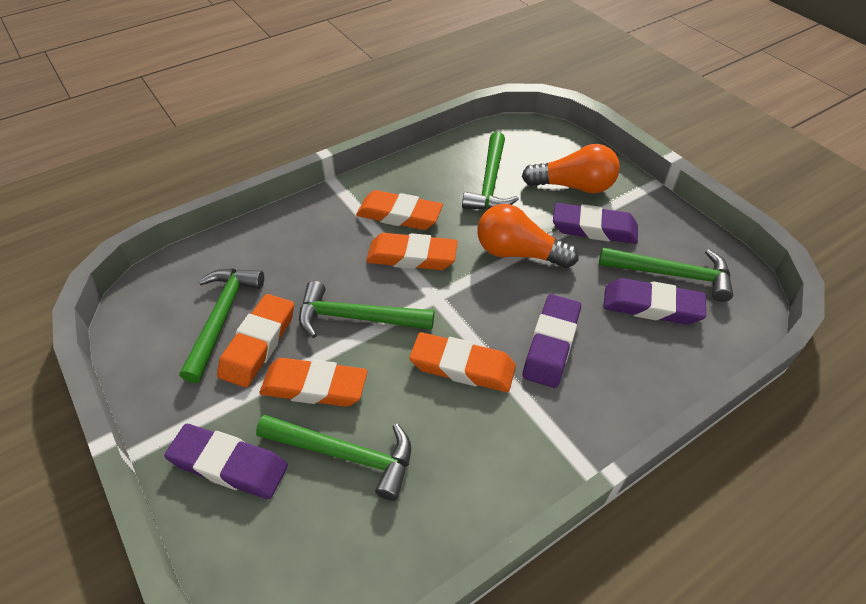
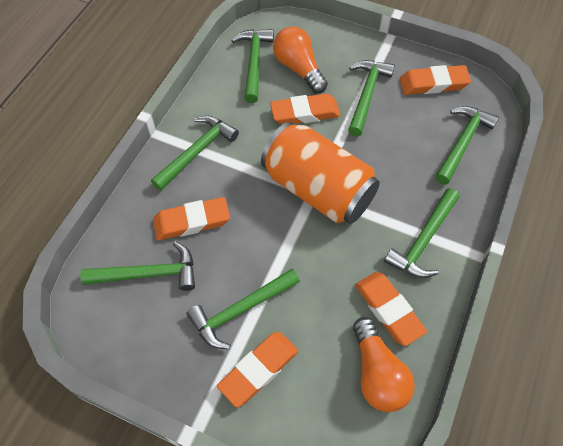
green hammer: 5 -> 7
orange can: 0 -> 1
purple eraser: 4 -> 0

